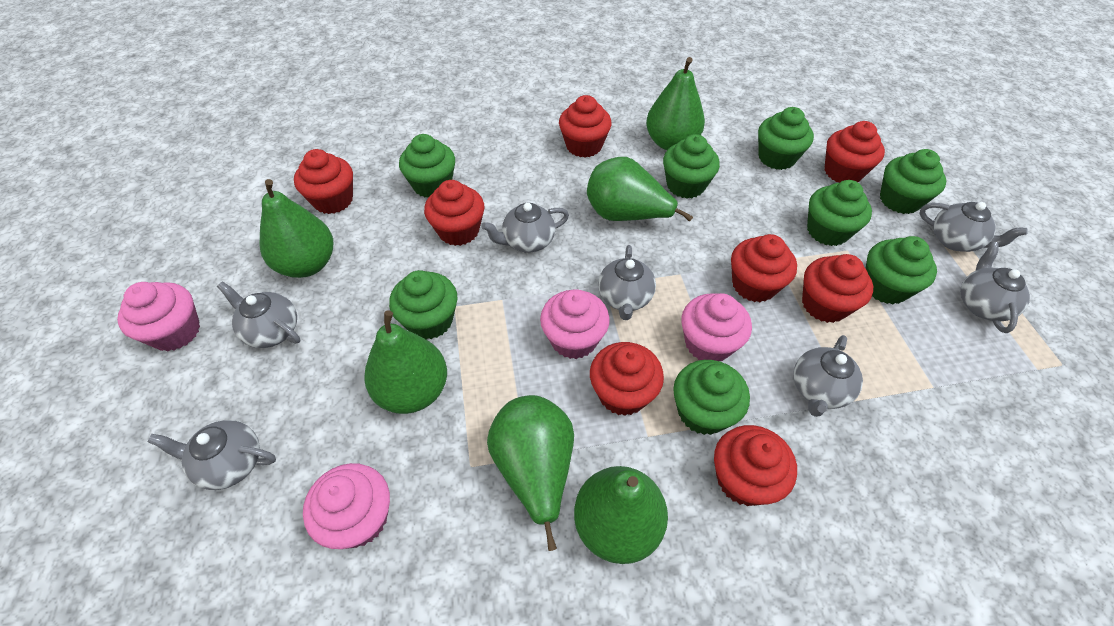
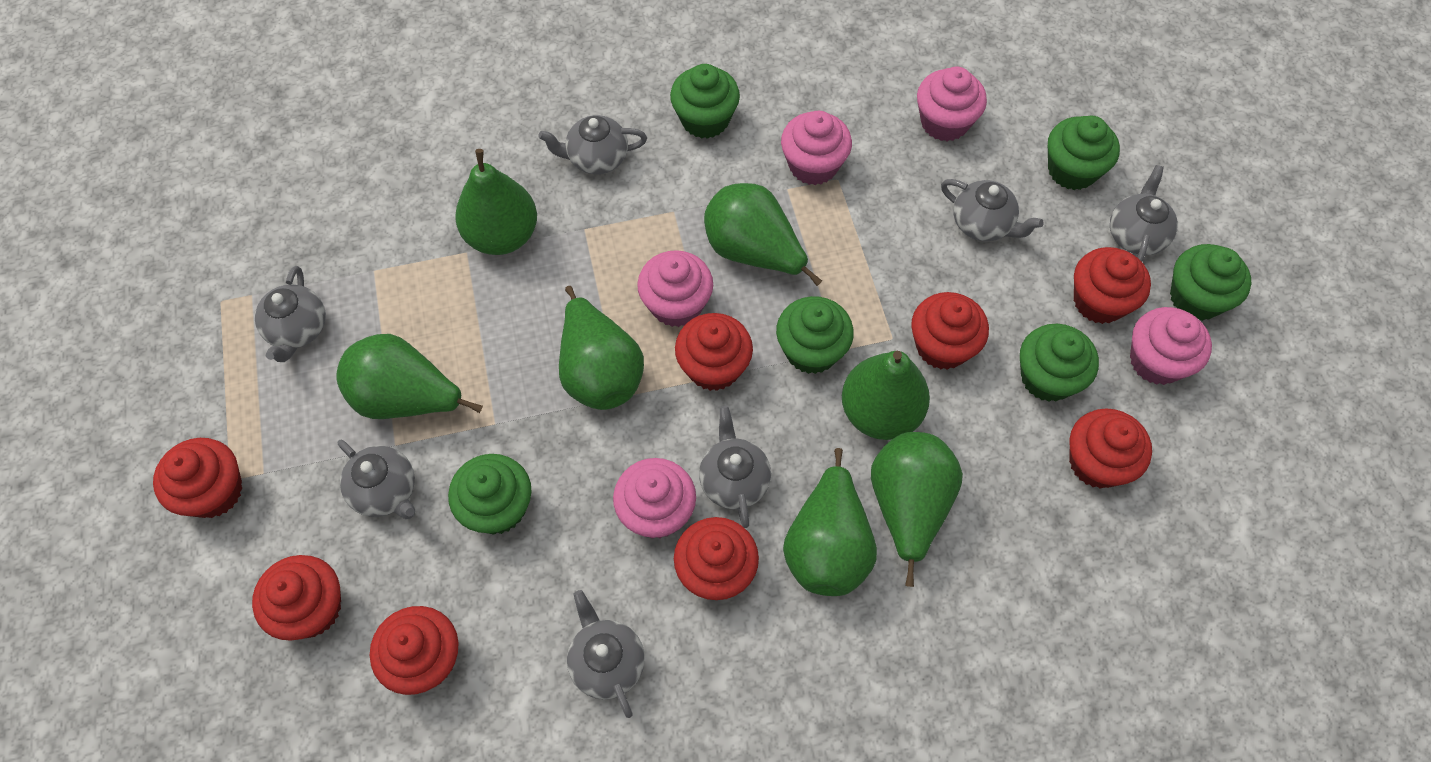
green cupcake: 8 -> 6
green pear: 6 -> 7
pink cupcake: 4 -> 5

